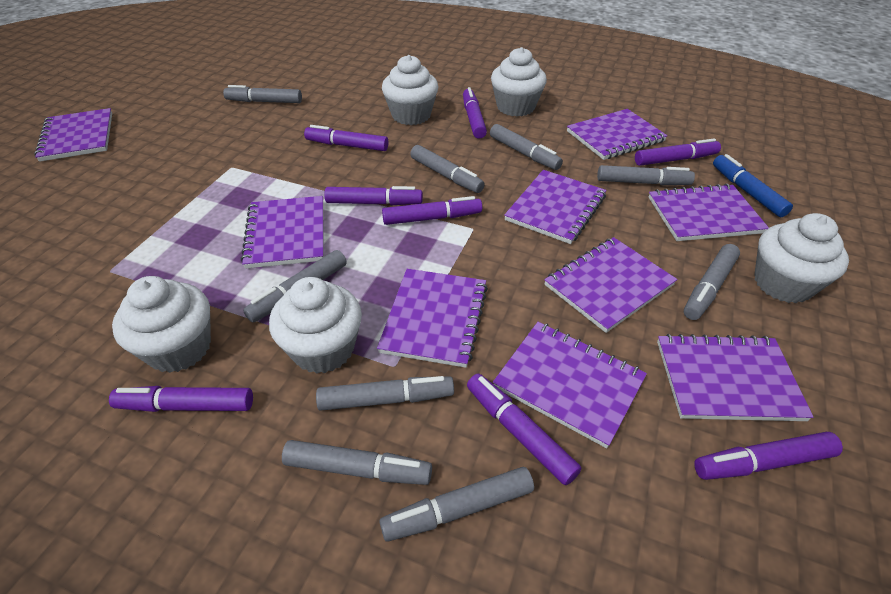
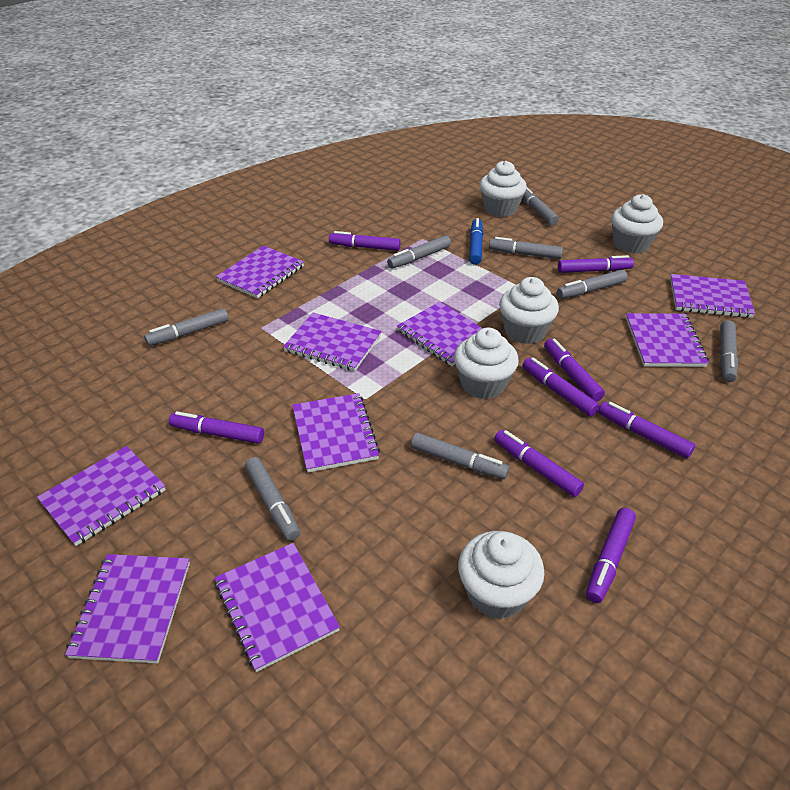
grey marker: 9 -> 8

